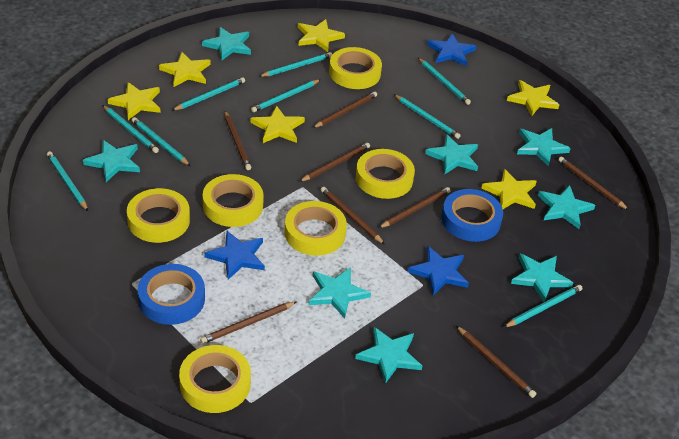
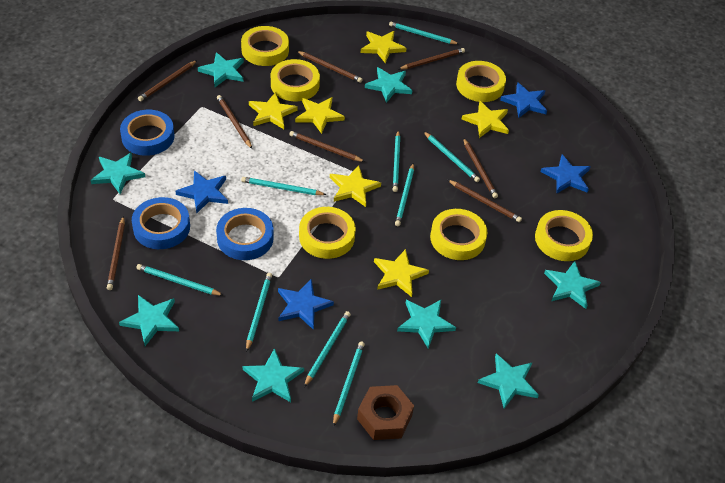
blue star: 3 -> 4
blue tape: 2 -> 3
brown nut: 0 -> 1

